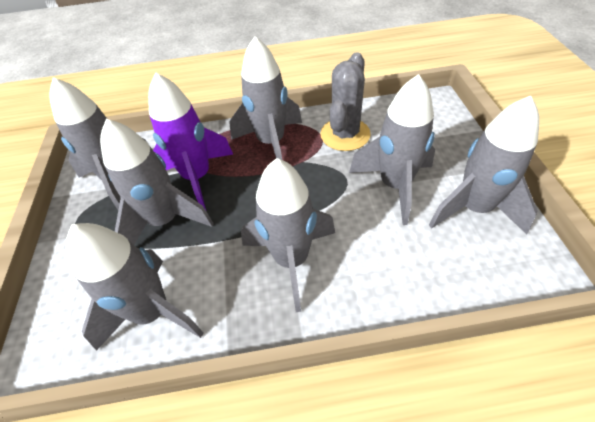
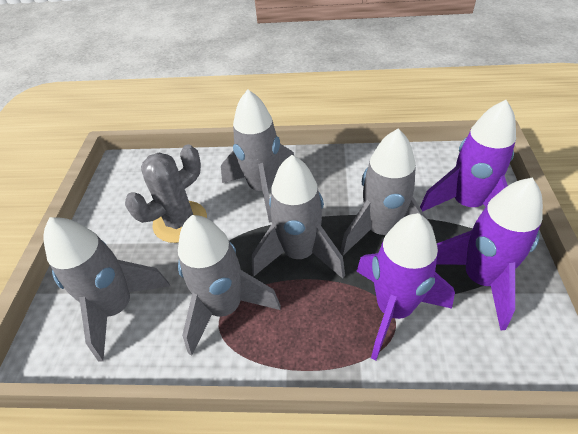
grey rocket: 7 -> 5
purple rocket: 1 -> 3

